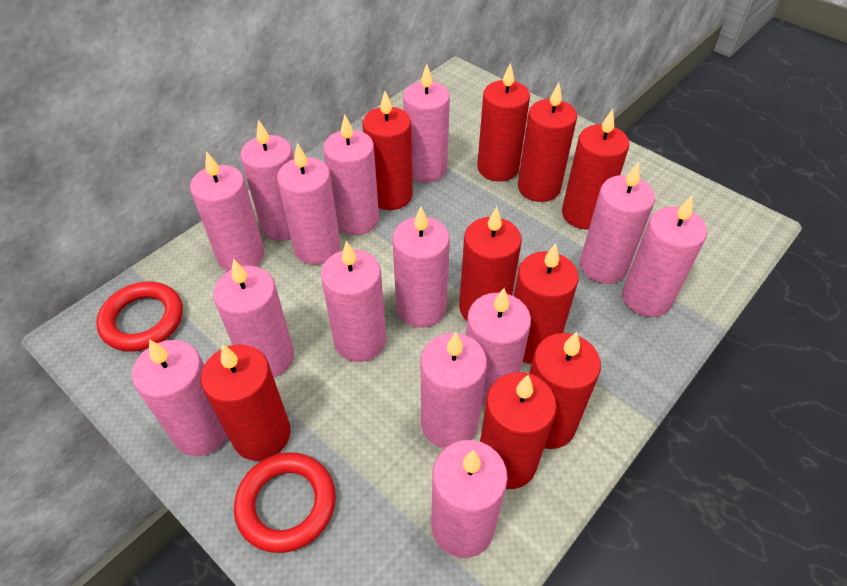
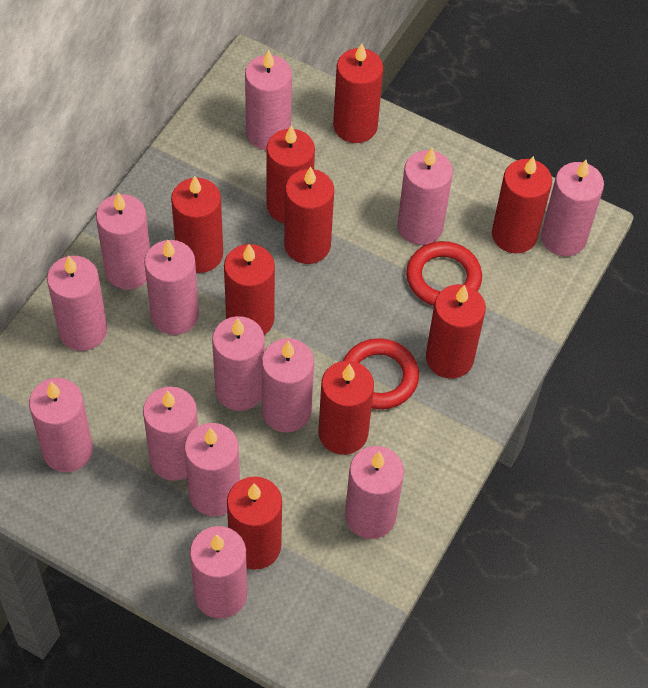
pink candle: 14 -> 13

